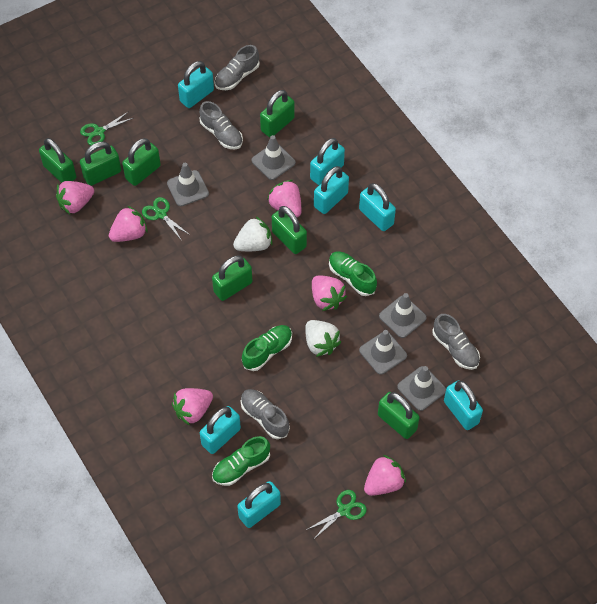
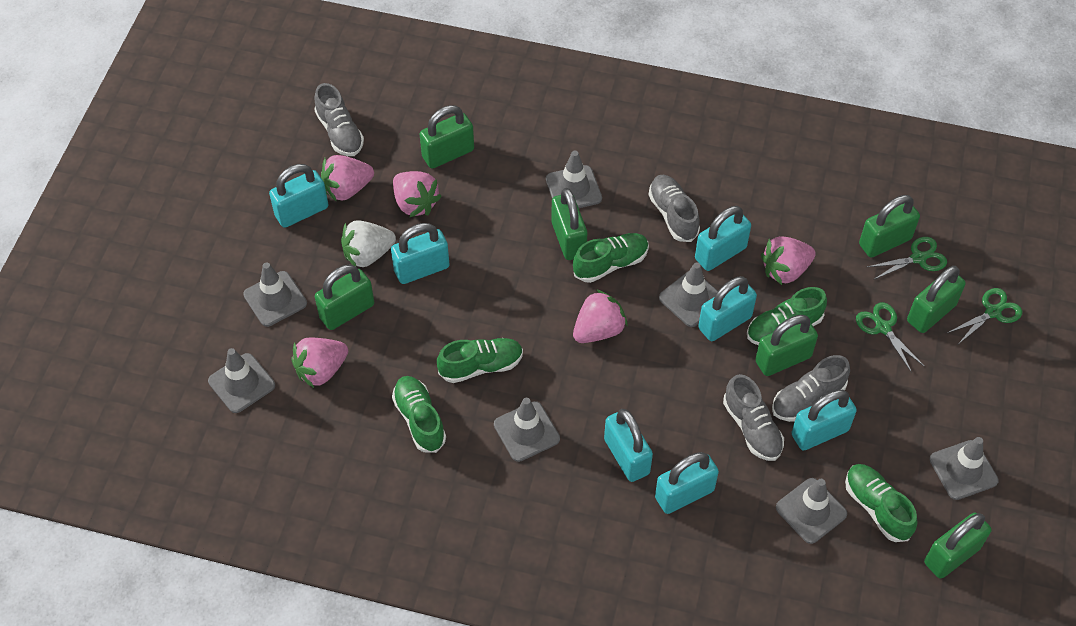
green shoe: 3 -> 5
grey traffic cone: 5 -> 7
pink strawberry: 6 -> 5
white strawberry: 2 -> 1

